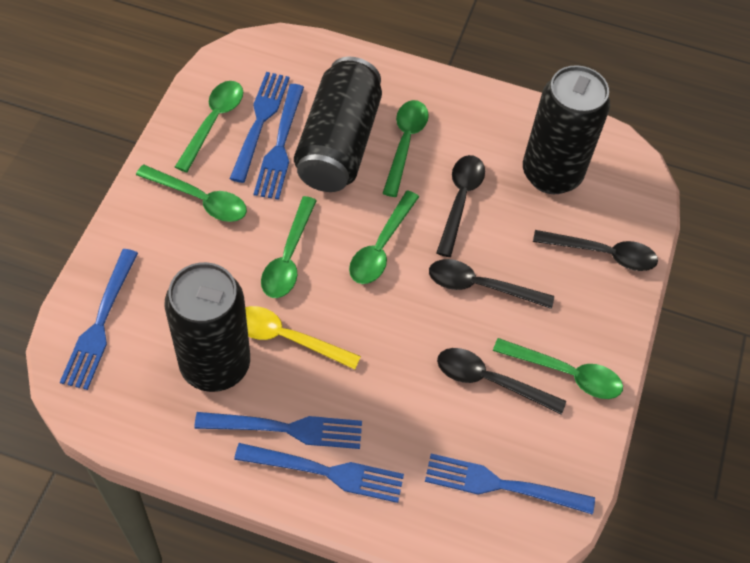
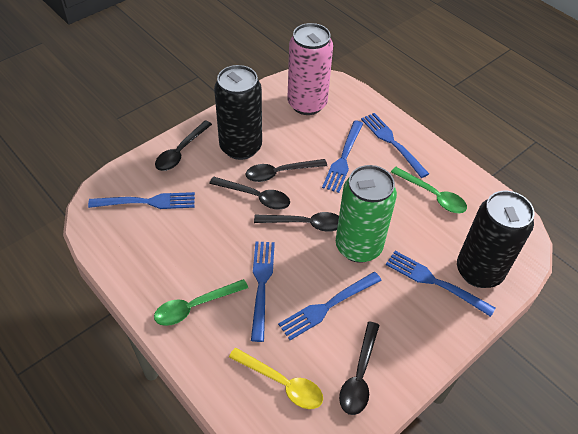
black can: 3 -> 2
black spoon: 4 -> 5
green can: 0 -> 1
green spoon: 6 -> 2
pink can: 0 -> 1

